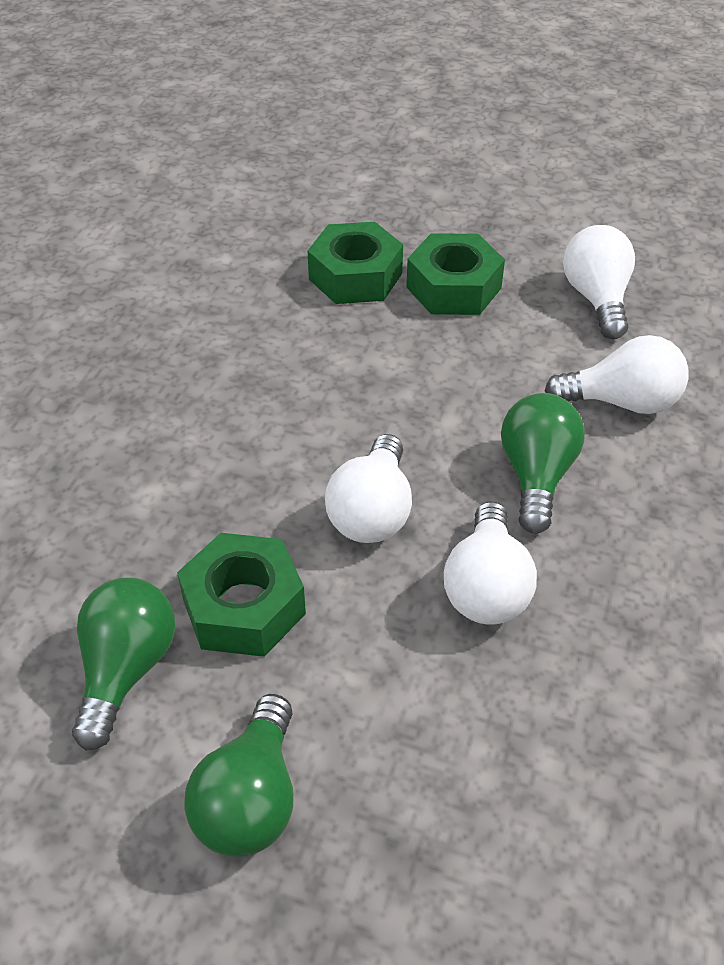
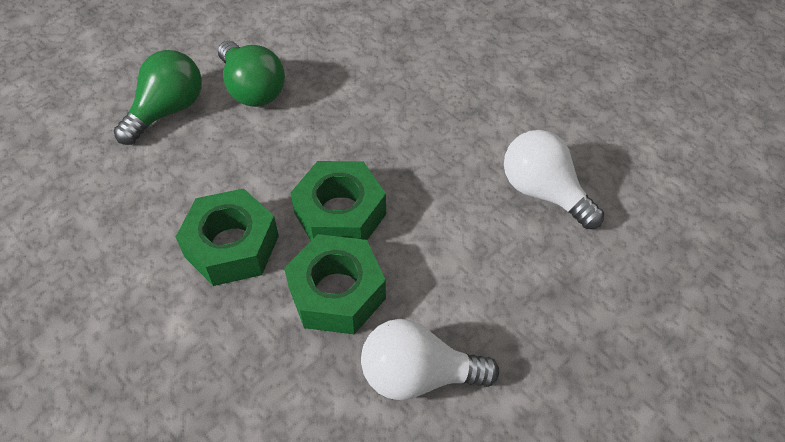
green light bulb: 3 -> 2
white light bulb: 4 -> 2

